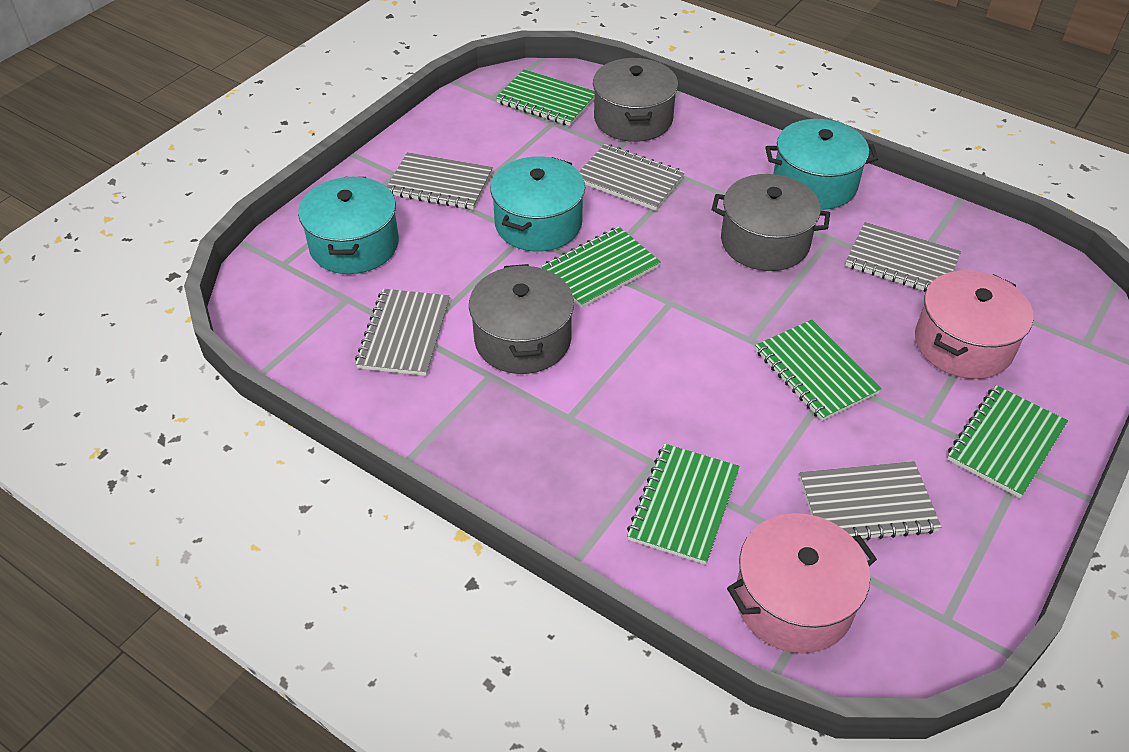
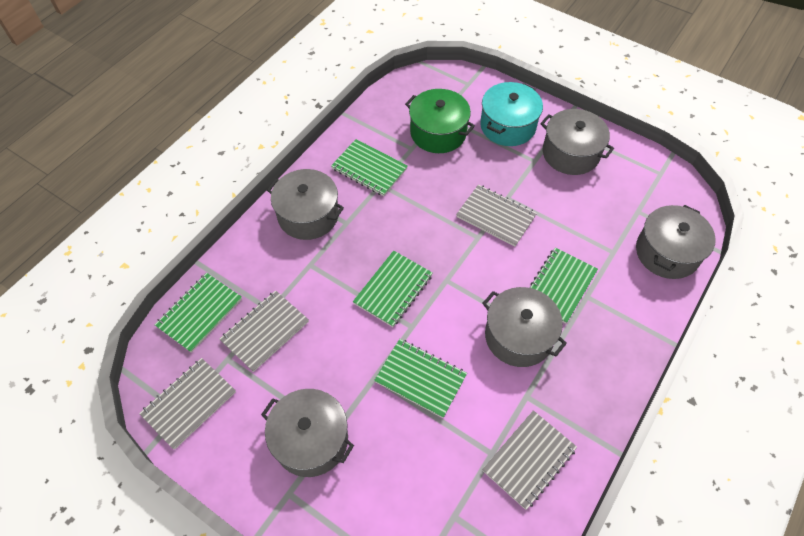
green pot: 0 -> 1
grey notebook: 5 -> 4
grey pot: 3 -> 5
pink pot: 2 -> 0
turquoise pot: 3 -> 1

